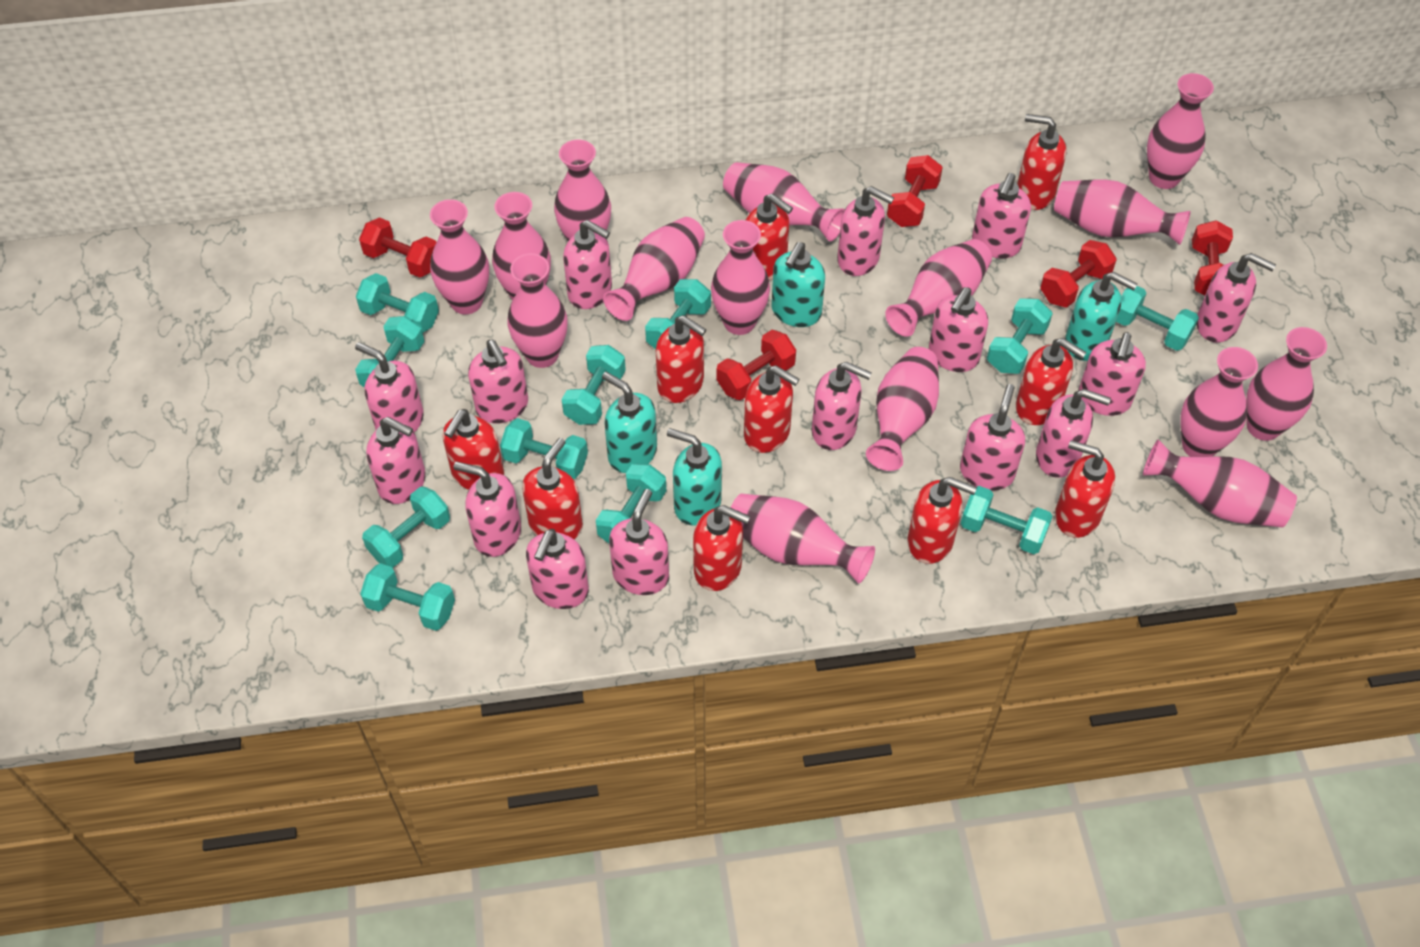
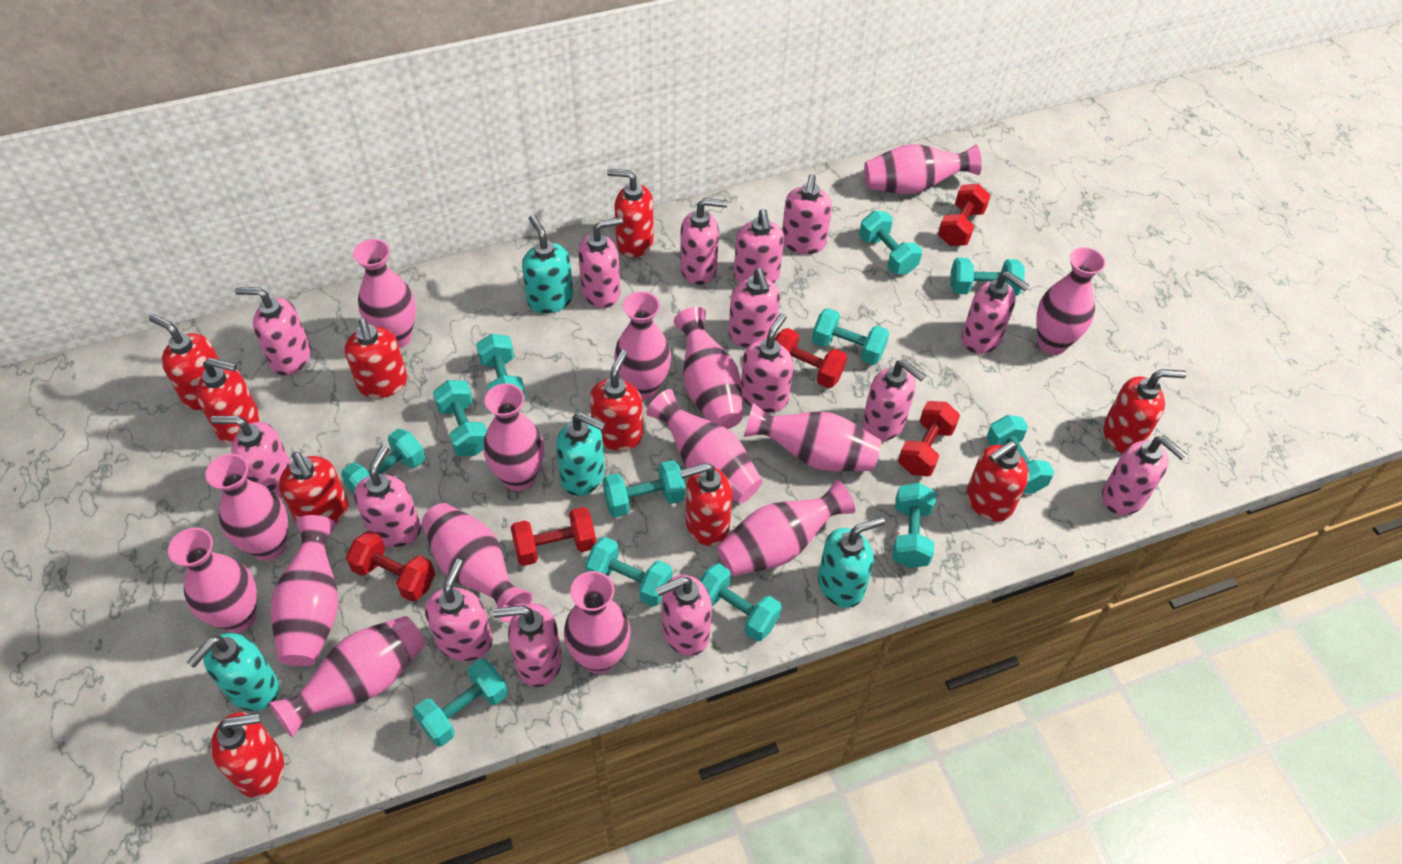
turquoise dumbbell: 11 -> 12

